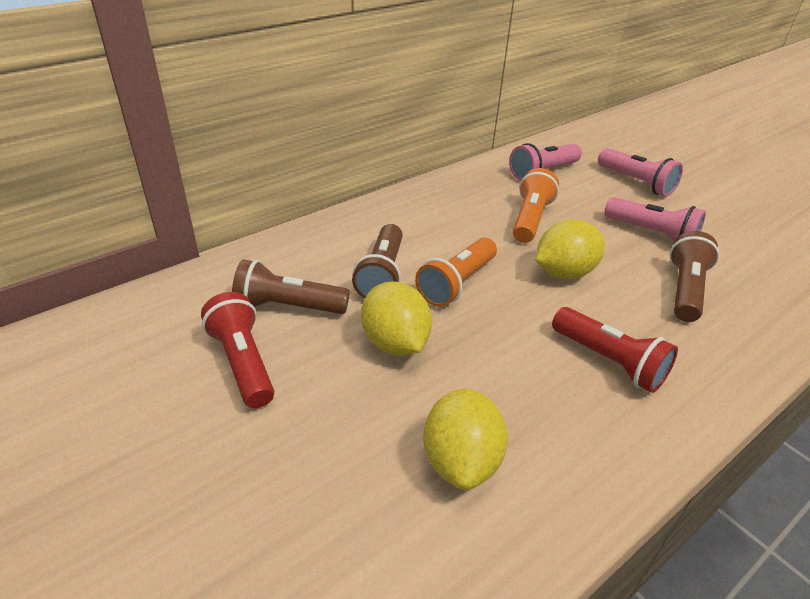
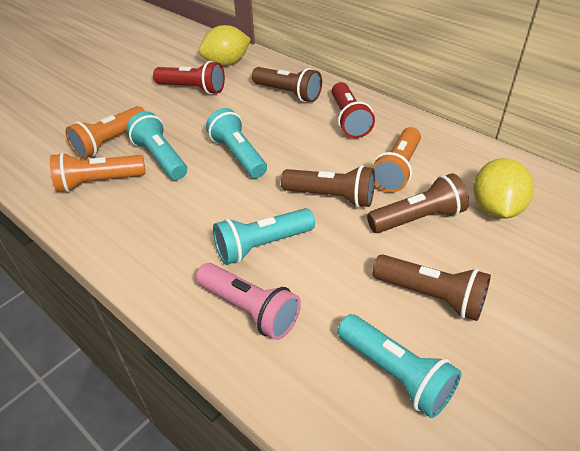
brown flashlight: 3 -> 4
orange flashlight: 2 -> 3
pink flashlight: 3 -> 1
turquoise flashlight: 0 -> 4
yellow lemon: 3 -> 2

